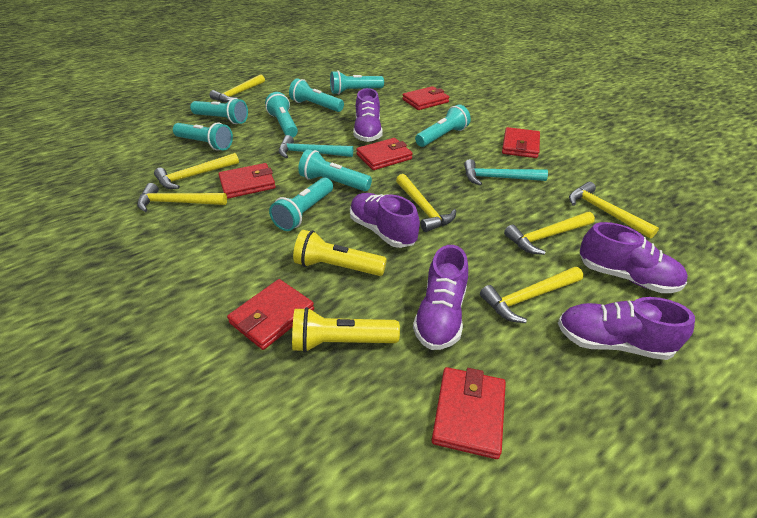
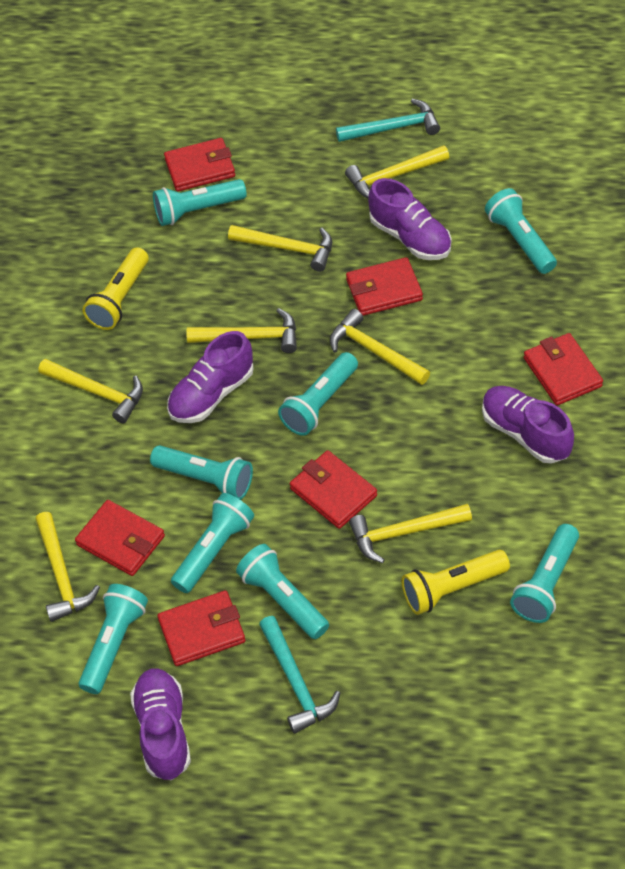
purple shoe: 5 -> 4

